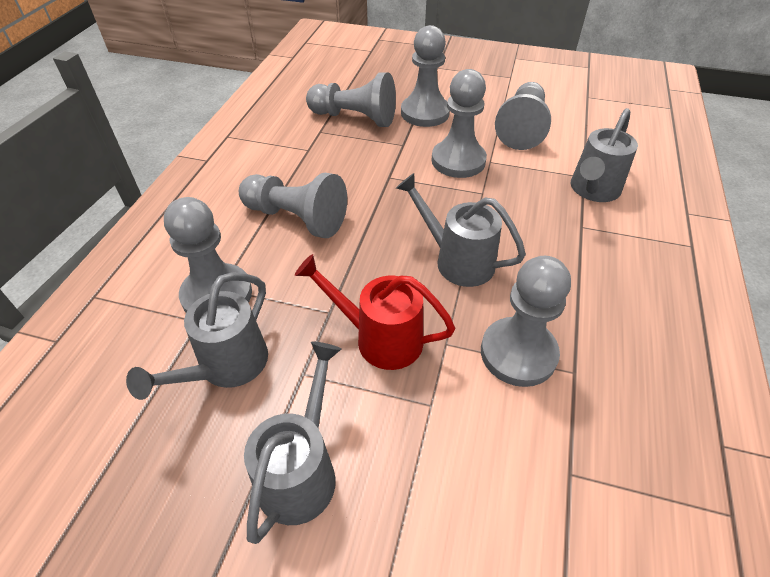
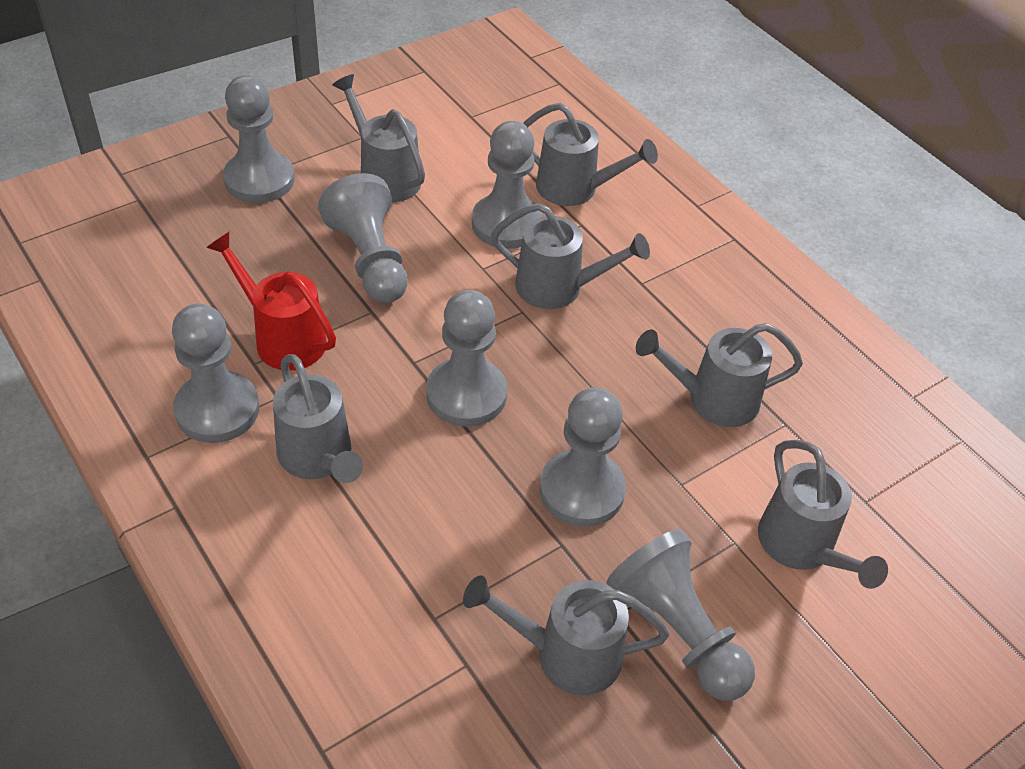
grey watering can: 4 -> 7

